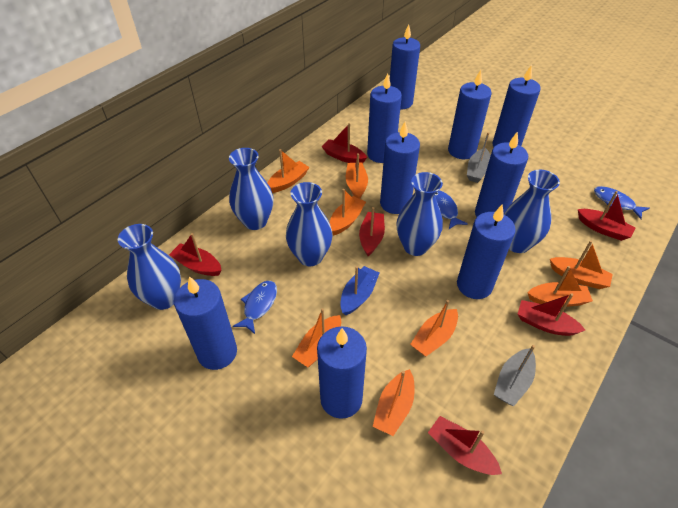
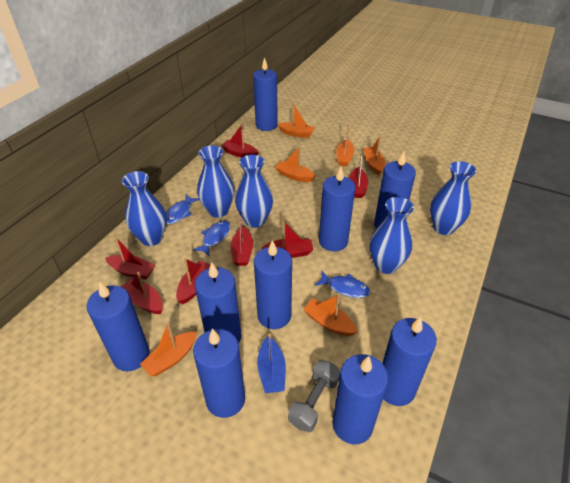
grey boat: 2 -> 0
grey dumbbell: 0 -> 1
orange boat: 8 -> 6
red boat: 6 -> 7

